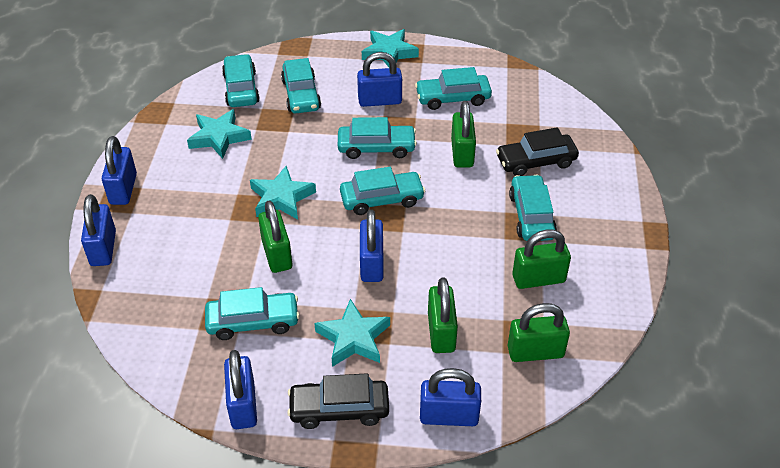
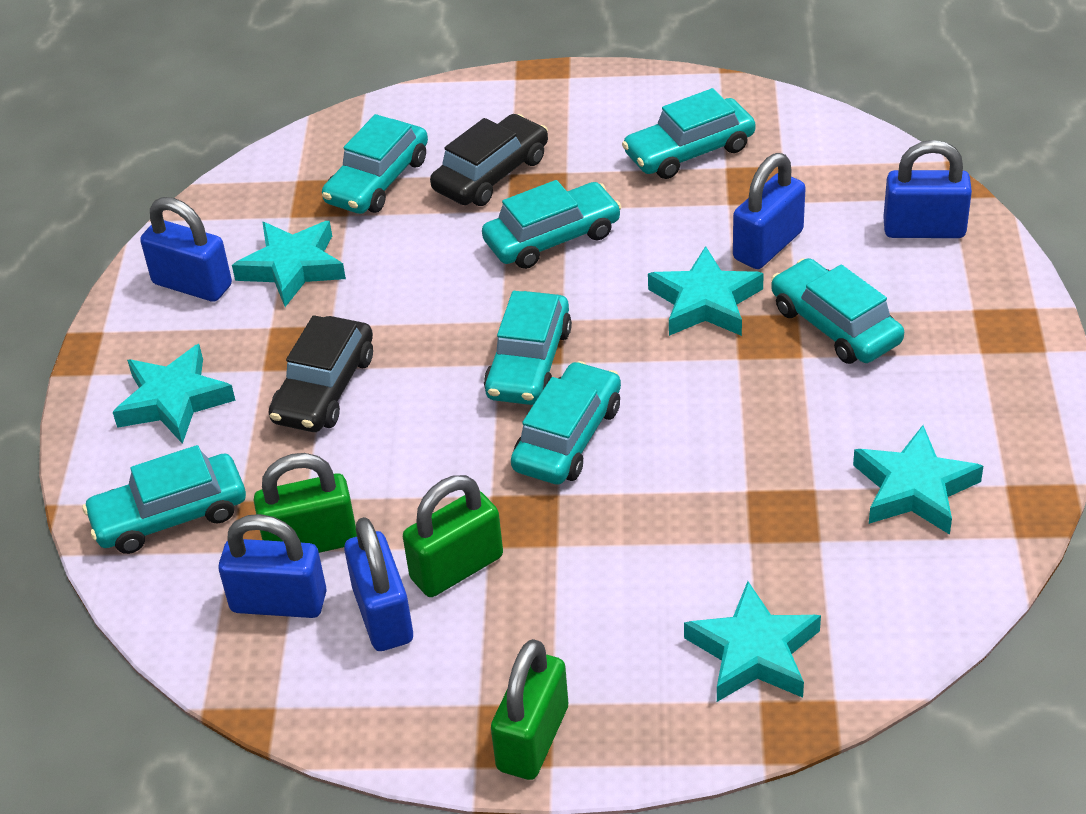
blue padlock: 6 -> 5
green padlock: 5 -> 3
turquoise star: 4 -> 5

